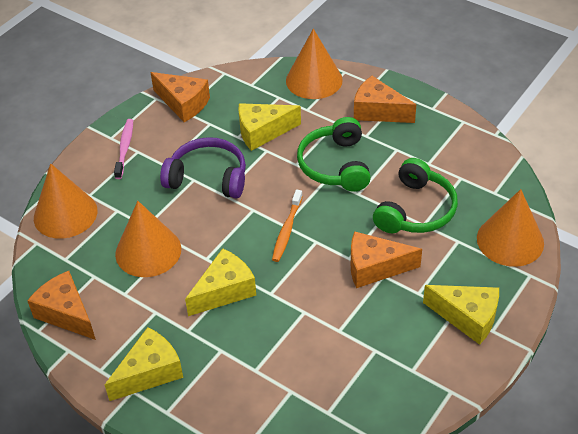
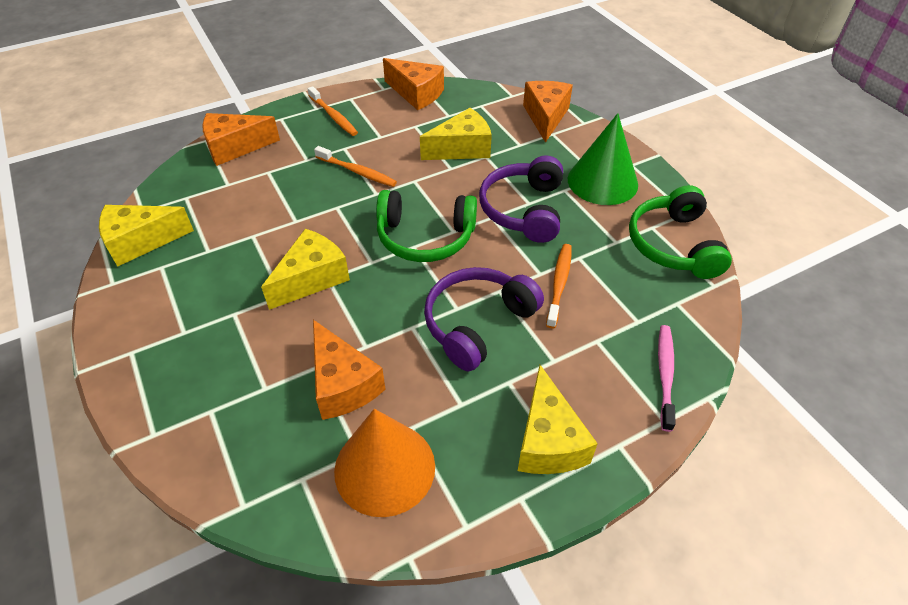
green cone: 0 -> 1
orange cone: 4 -> 1
orange toothbrush: 1 -> 3
purple headphones: 1 -> 2

